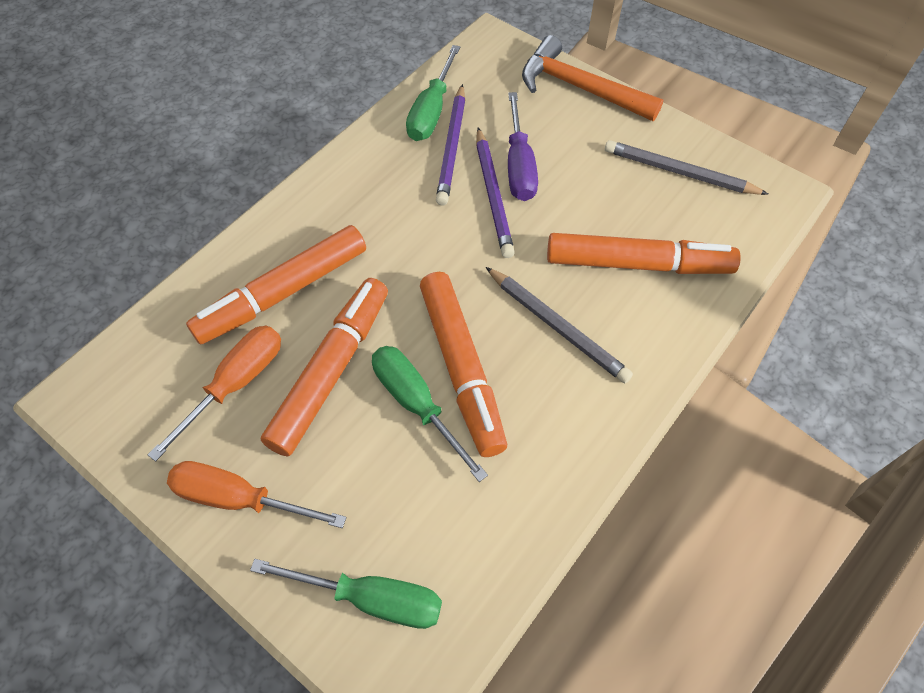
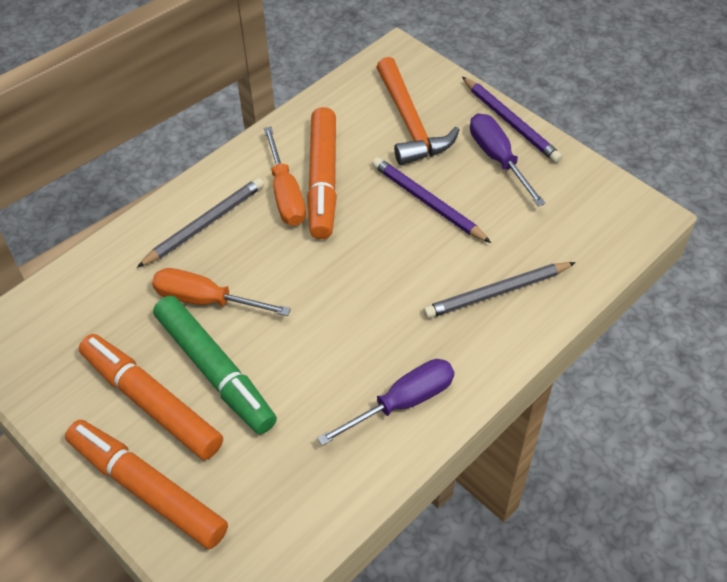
green marker: 0 -> 1
green screwdriver: 3 -> 0
orange marker: 4 -> 3
purple screwdriver: 1 -> 2

